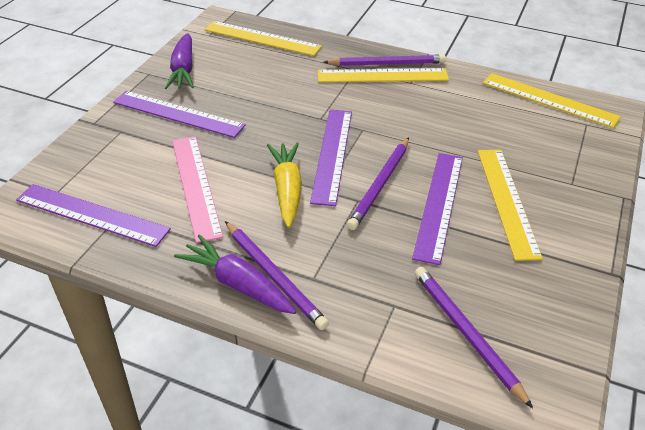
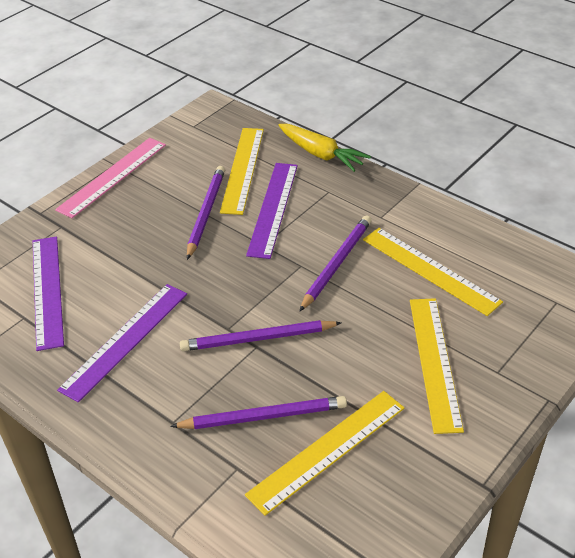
purple carrot: 2 -> 0
purple ruler: 4 -> 3

